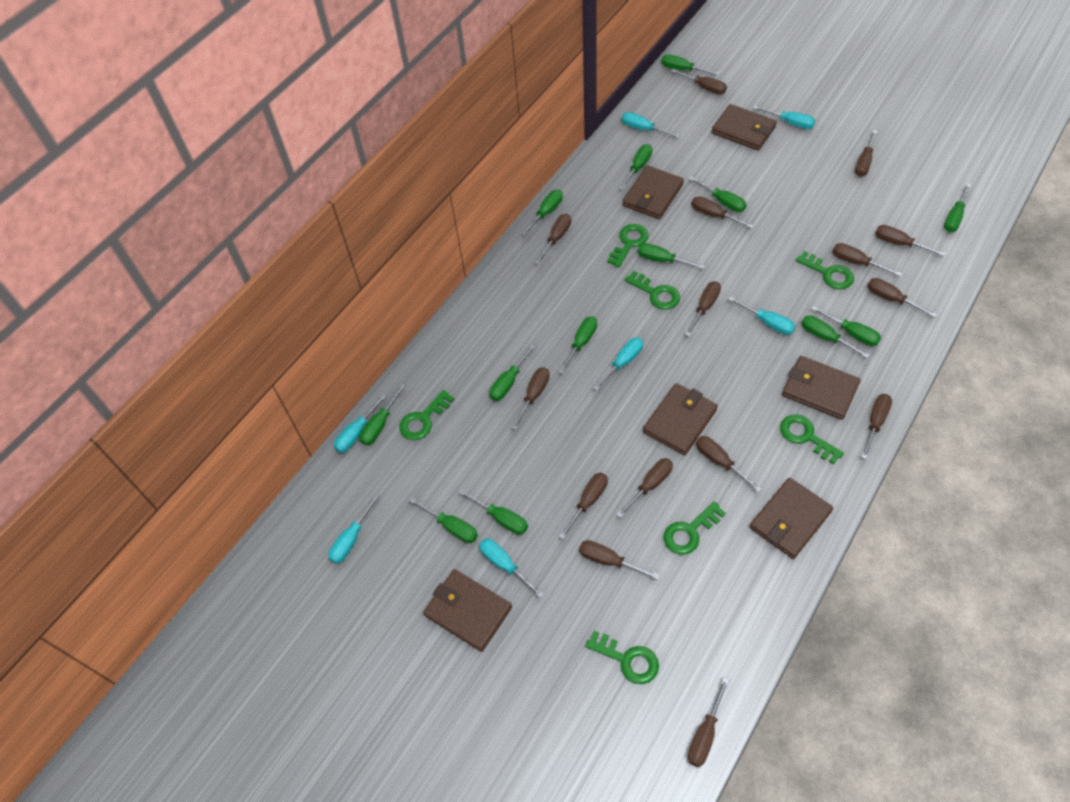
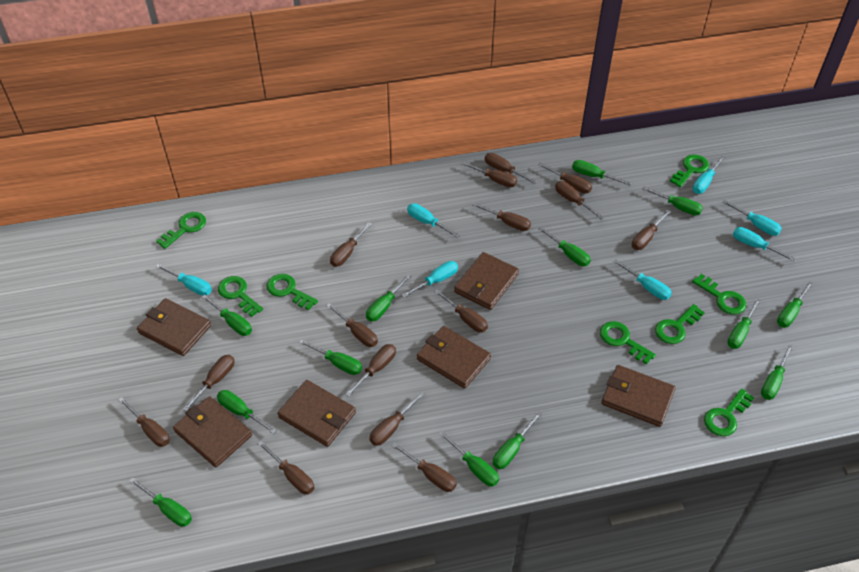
green key: 7 -> 8

